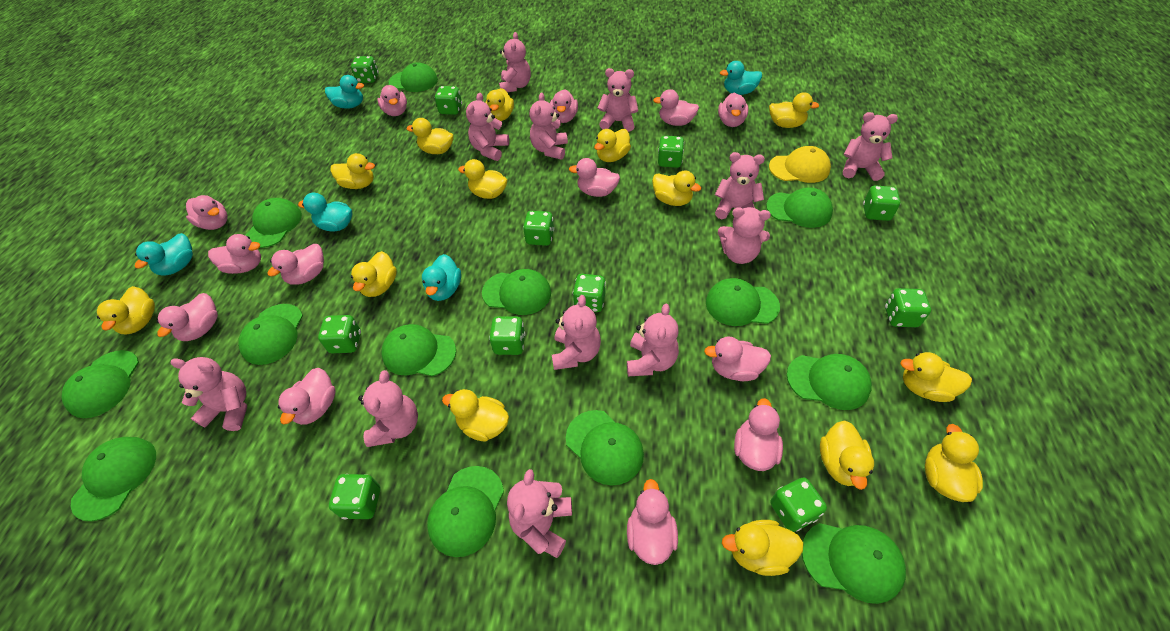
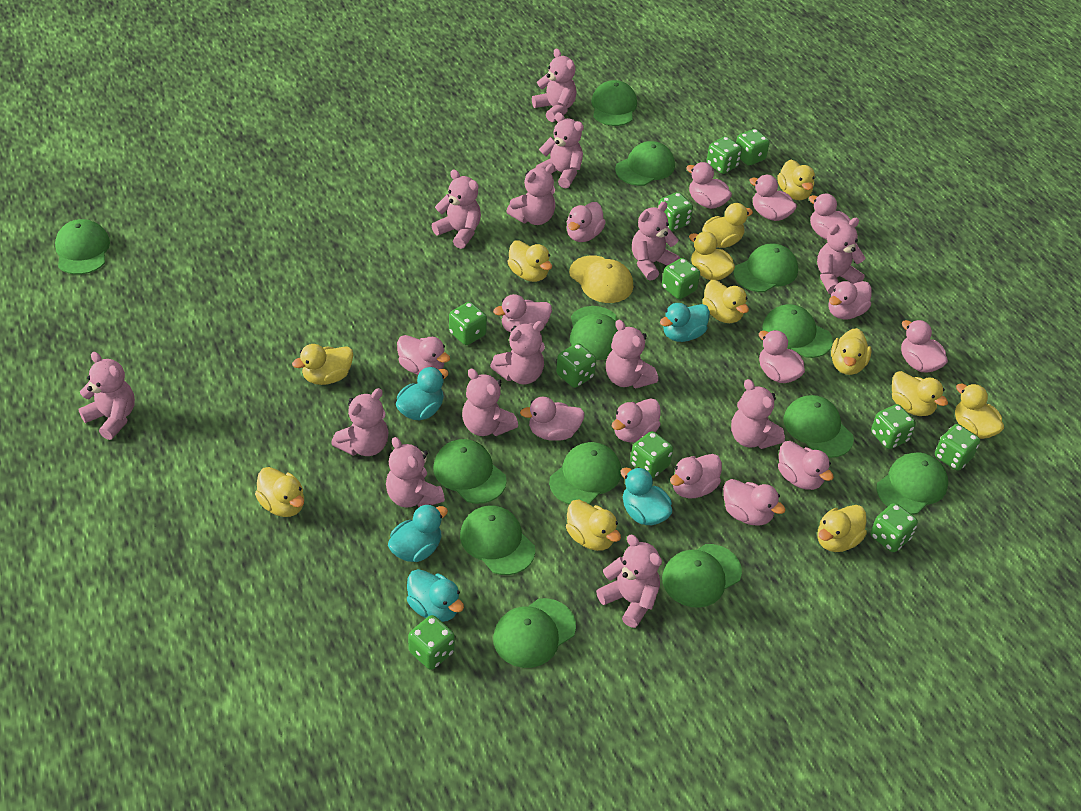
pink duck: 13 -> 14
pink teddy bear: 12 -> 14
yellow duck: 14 -> 12

